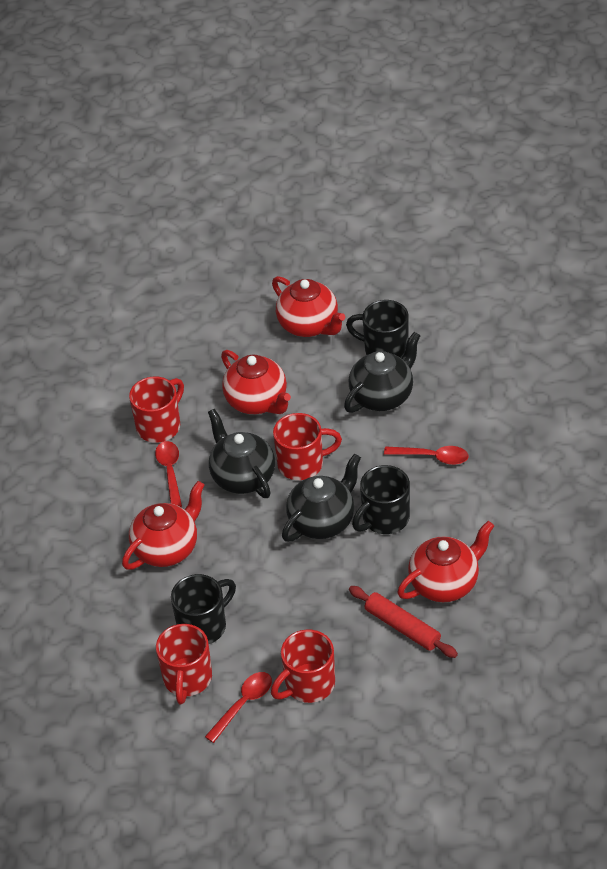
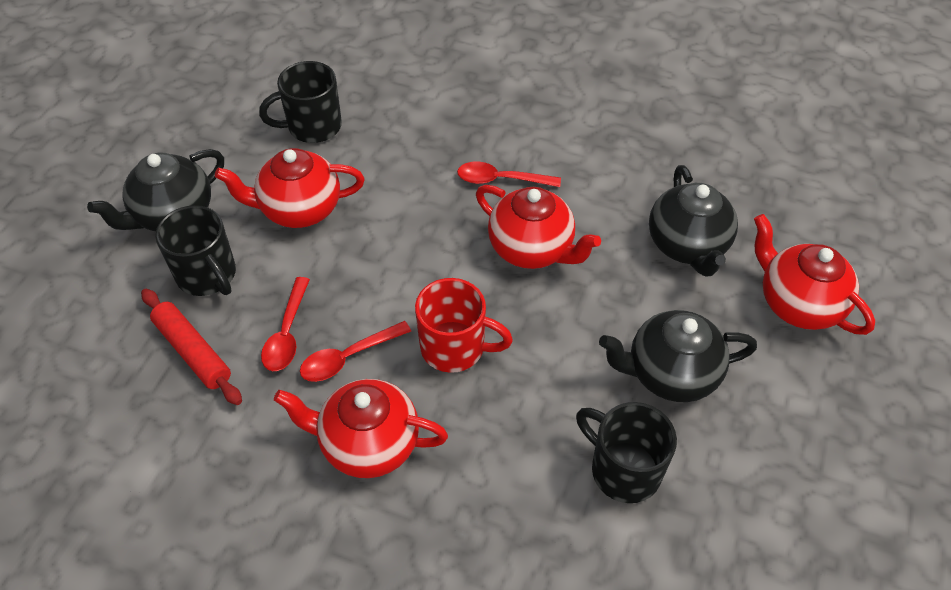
red mug: 4 -> 1

